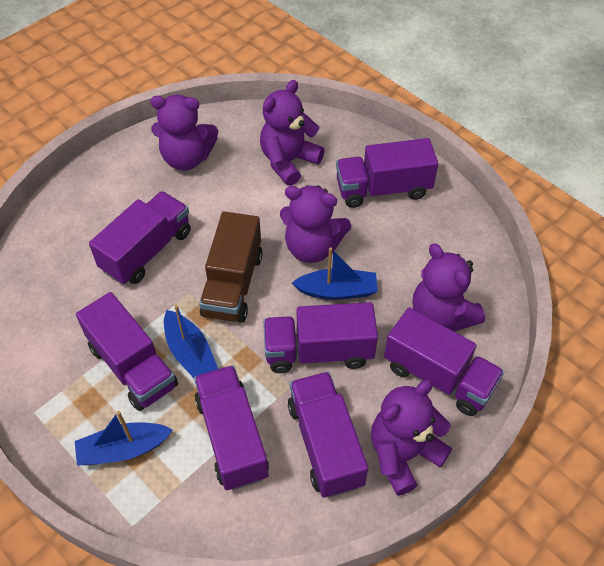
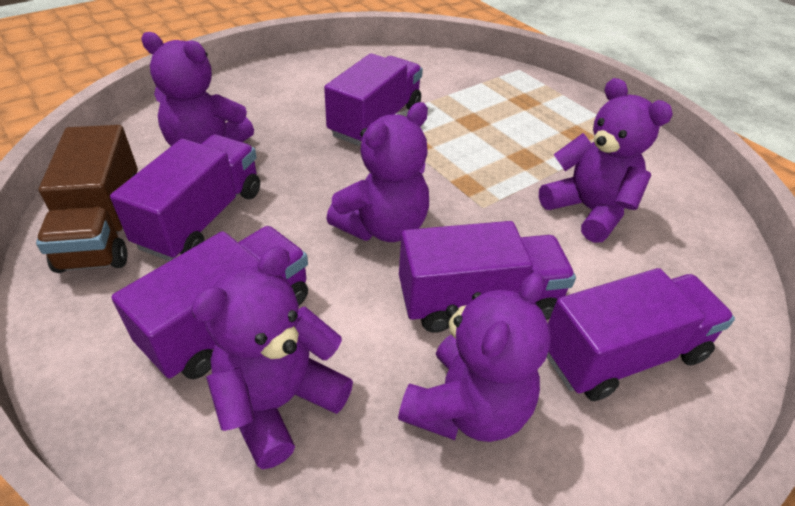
blue boat: 3 -> 0
purple truck: 7 -> 5

